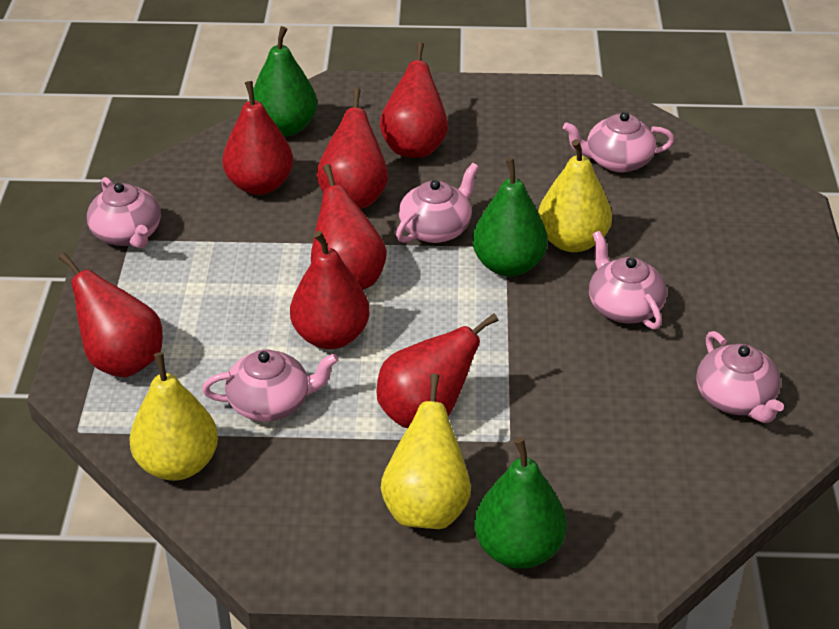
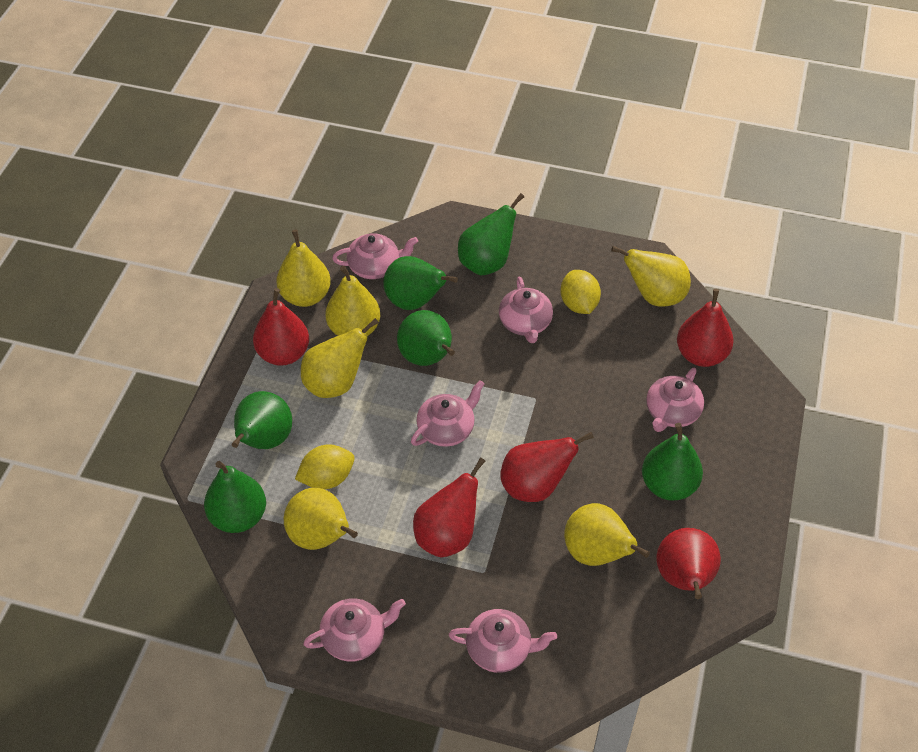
green pear: 3 -> 6
red pear: 7 -> 5
yellow lemon: 0 -> 2
yellow pear: 3 -> 6

